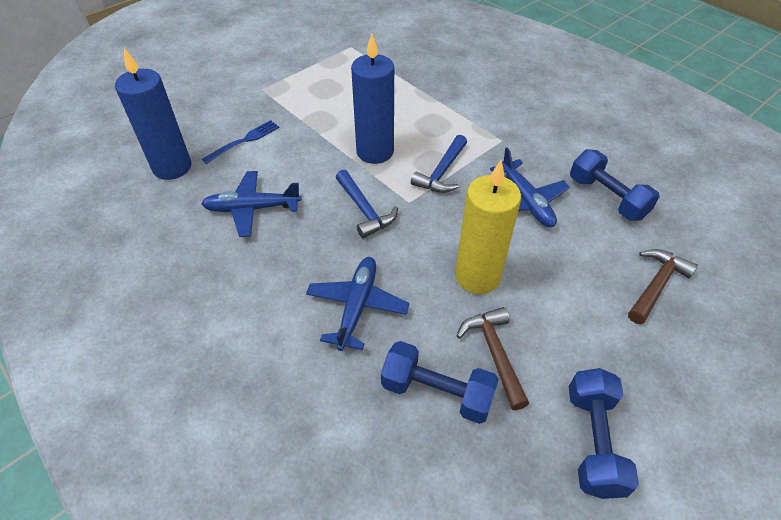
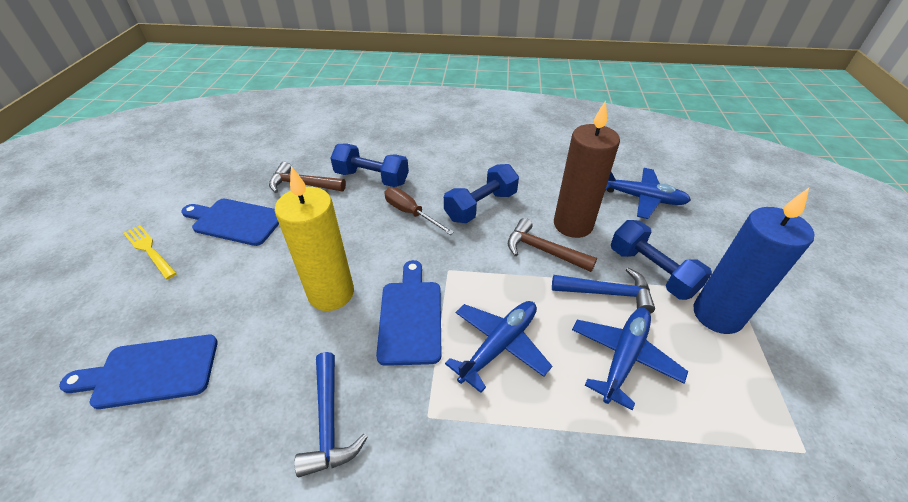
blue candle: 2 -> 1
blue cutting board: 0 -> 3
blue fork: 1 -> 0
brown candle: 0 -> 1
brown screwdriver: 0 -> 1
yellow fork: 0 -> 1

